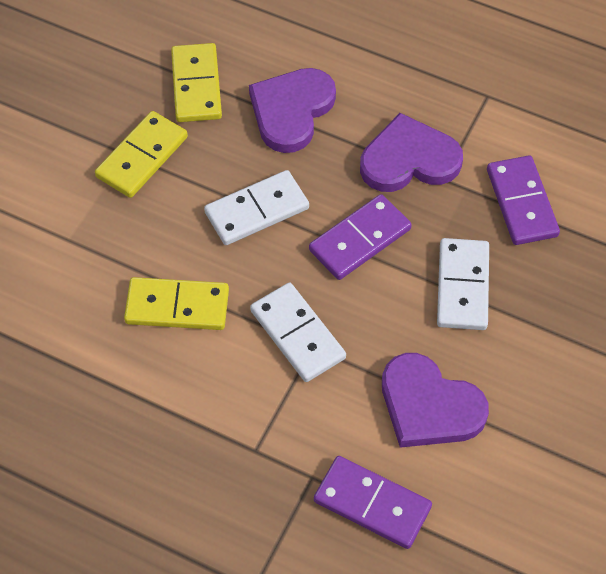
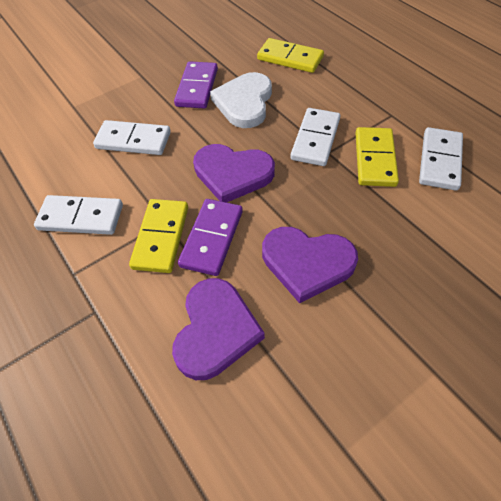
purple domino: 3 -> 2
white domino: 3 -> 4
white heart: 0 -> 1

